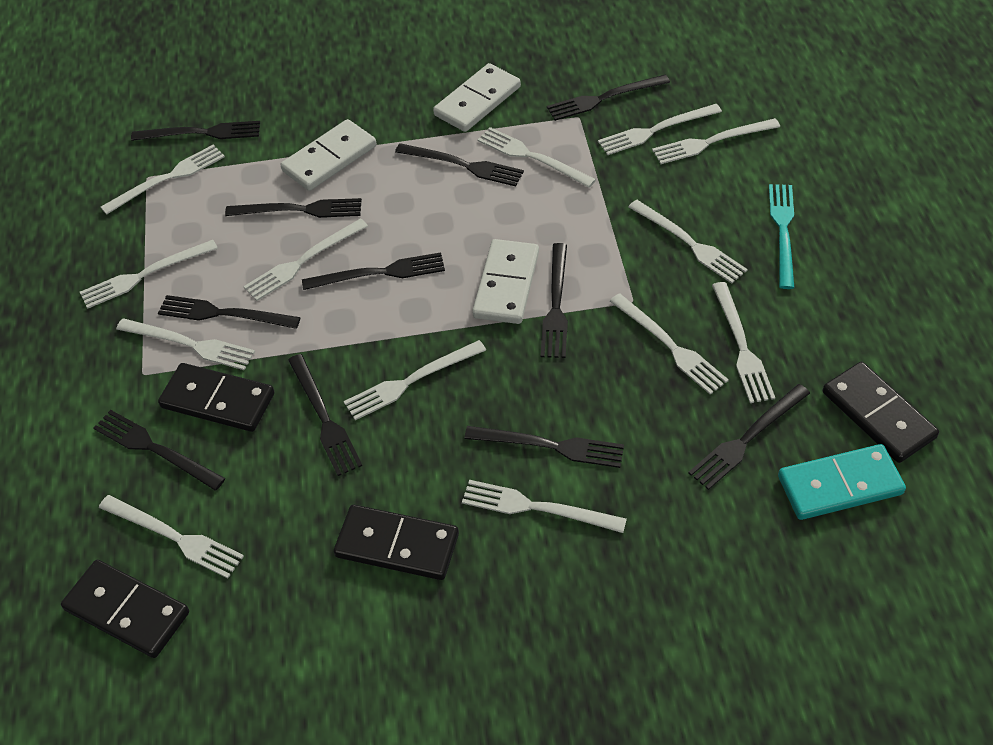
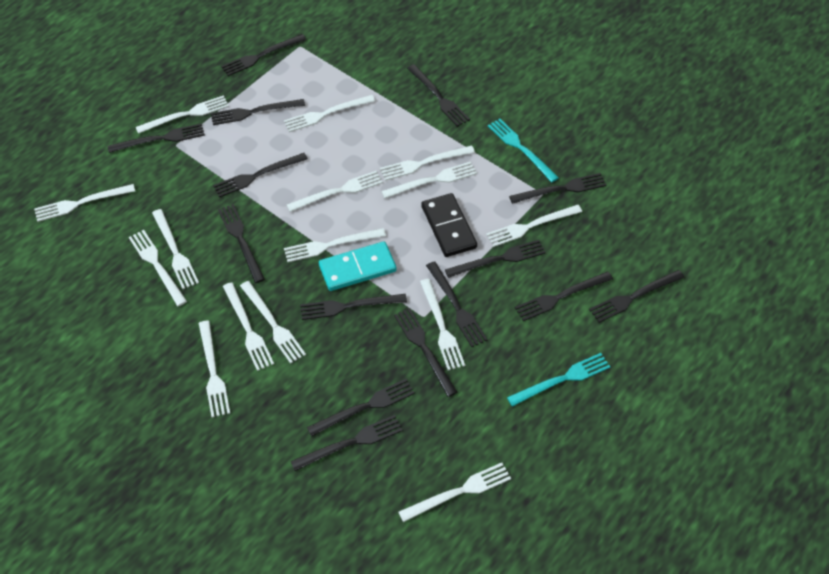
black domino: 4 -> 1
black fork: 11 -> 15
turquoise fork: 1 -> 2
white domino: 3 -> 0
white fork: 13 -> 15

